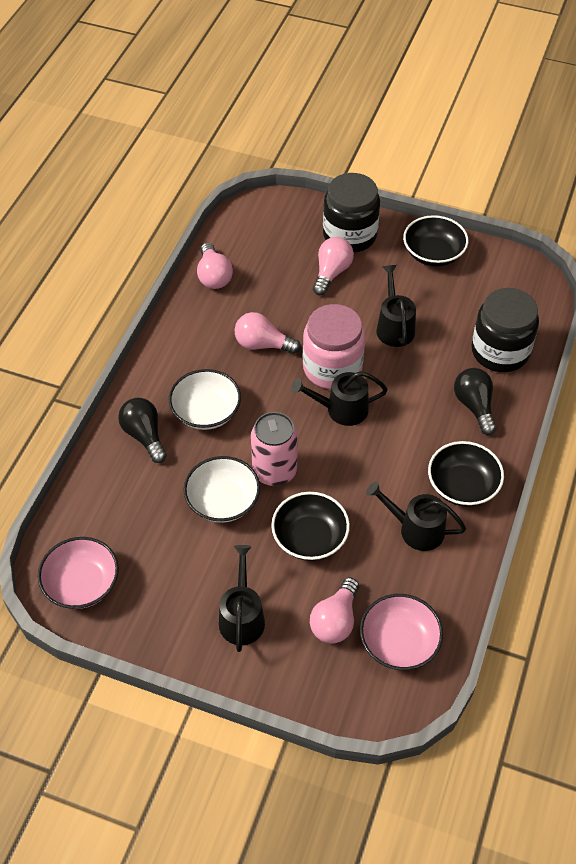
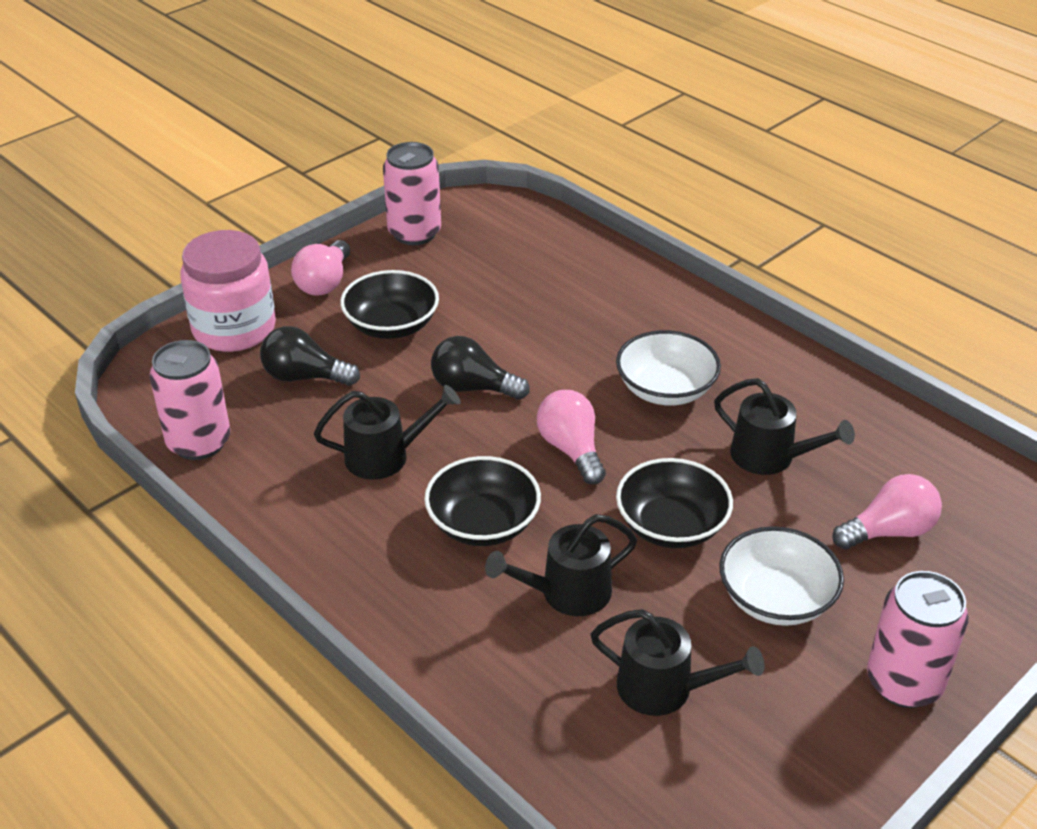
black jar: 2 -> 0
pink bowl: 2 -> 0
pink can: 1 -> 3
pink light bulb: 4 -> 3

